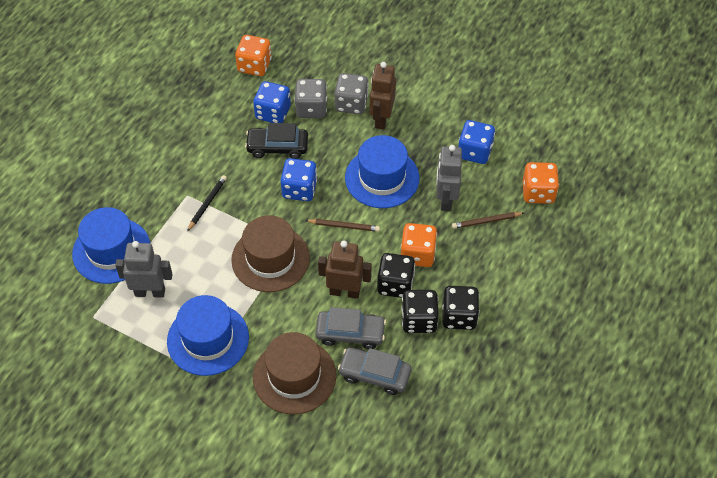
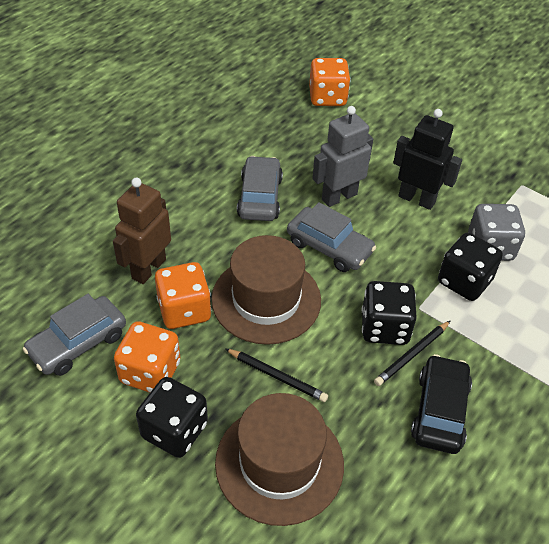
black pencil: 1 -> 2
black robot: 0 -> 1
blue dice: 3 -> 0
blue hat: 3 -> 0
brown pencil: 2 -> 0
brown robot: 2 -> 1
grey car: 2 -> 3
grey dice: 2 -> 1
grey robot: 2 -> 1

